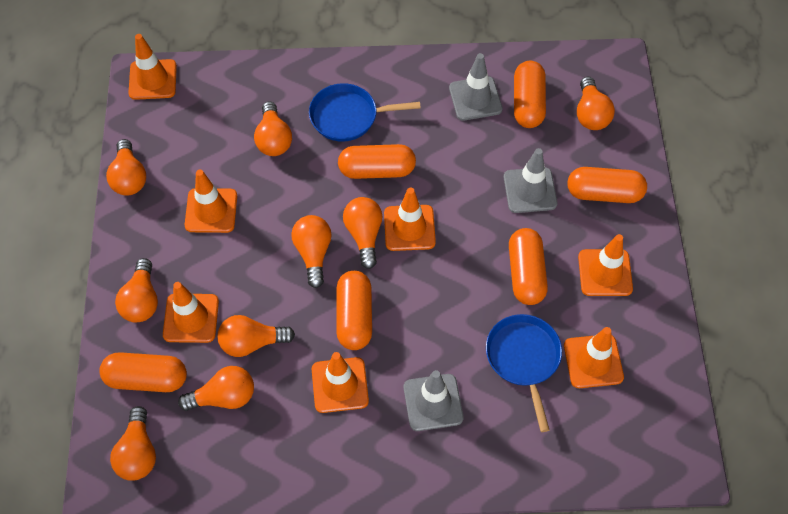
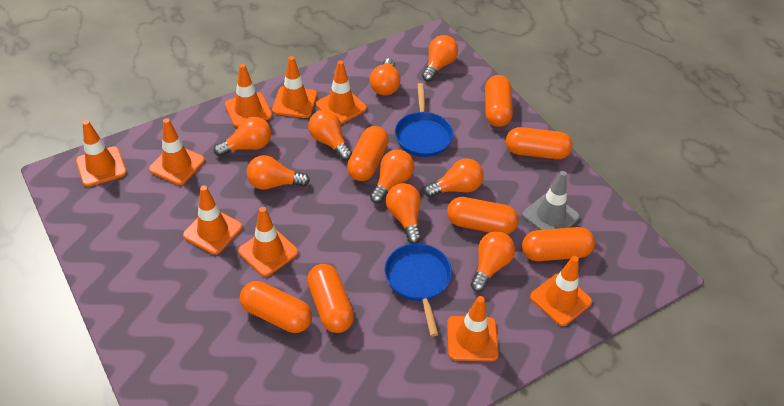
grey traffic cone: 3 -> 1
orange capsule: 6 -> 7
orange traffic cone: 7 -> 9

